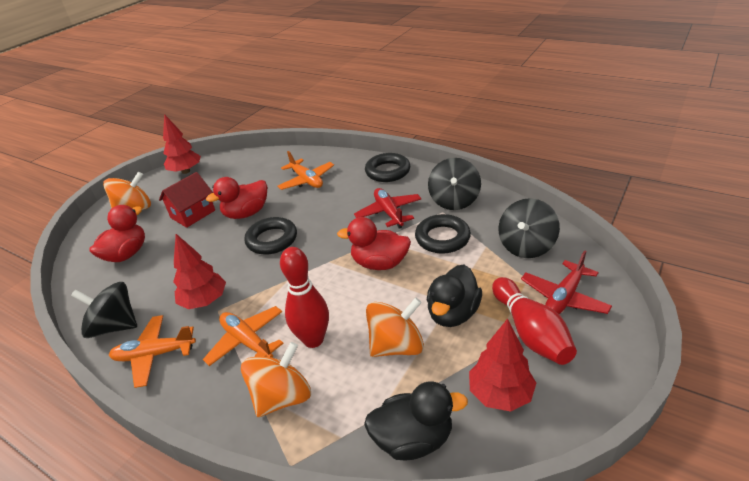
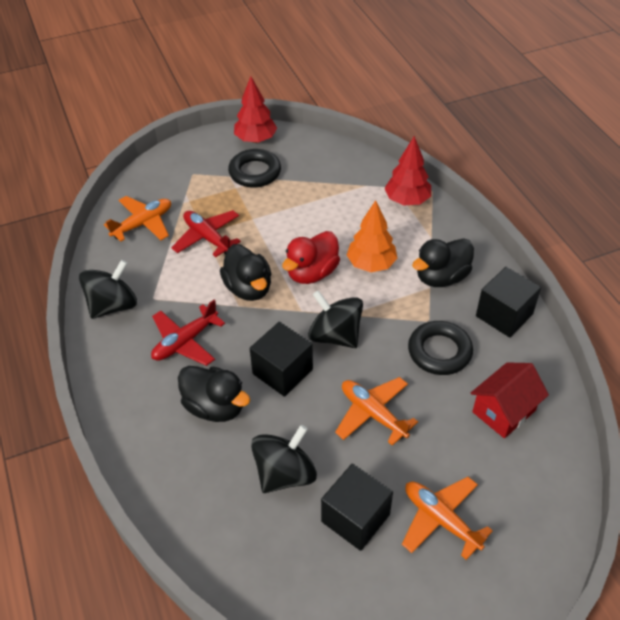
black cube: 0 -> 3
black duck: 2 -> 3
black ring: 3 -> 2
orange spinning top: 3 -> 0
orange tree: 0 -> 1
red bowling pin: 2 -> 0
red duck: 3 -> 1
red tree: 3 -> 2

